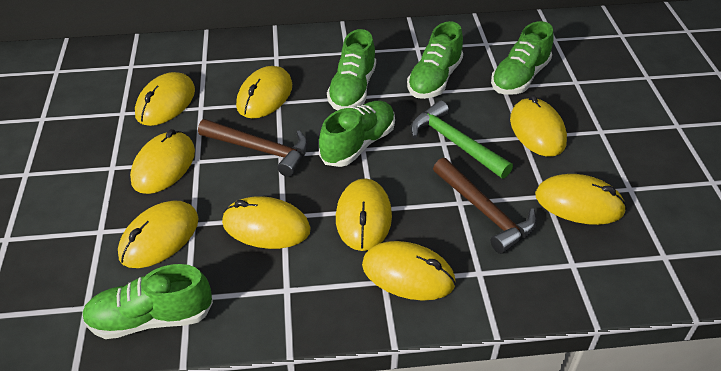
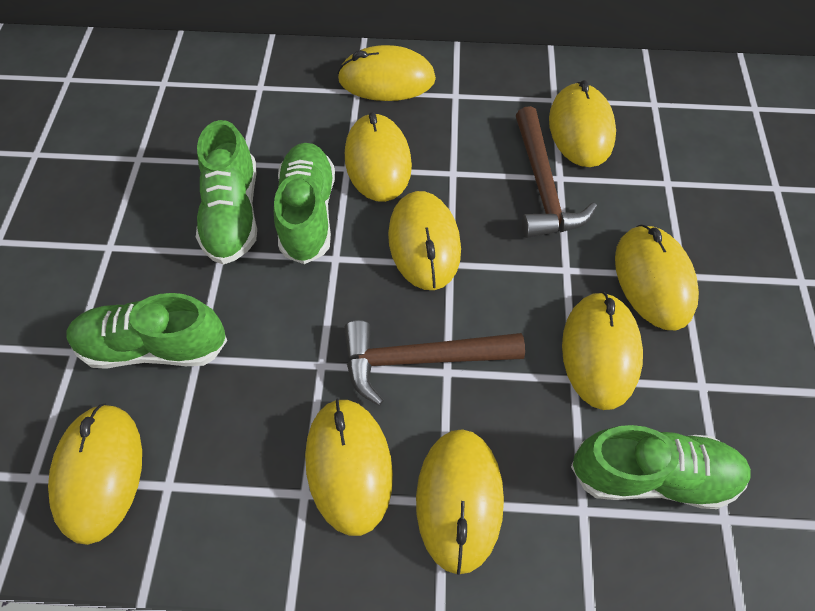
green hammer: 1 -> 0
green shoe: 5 -> 4

